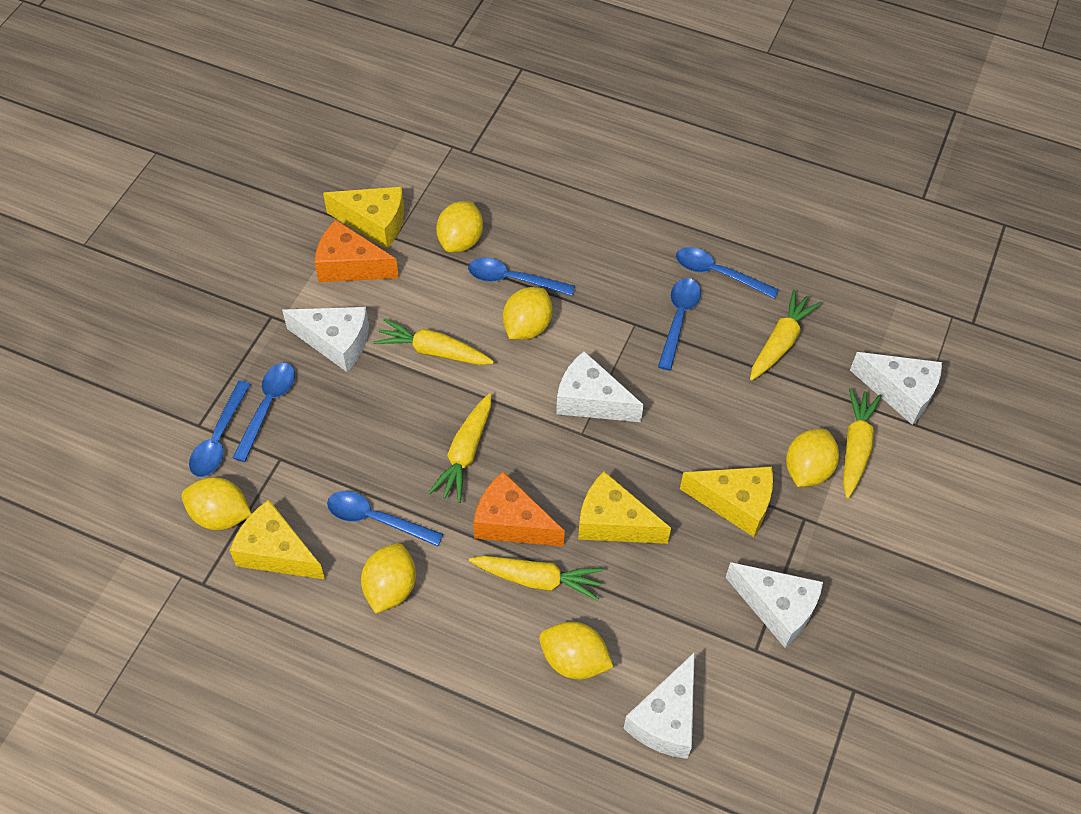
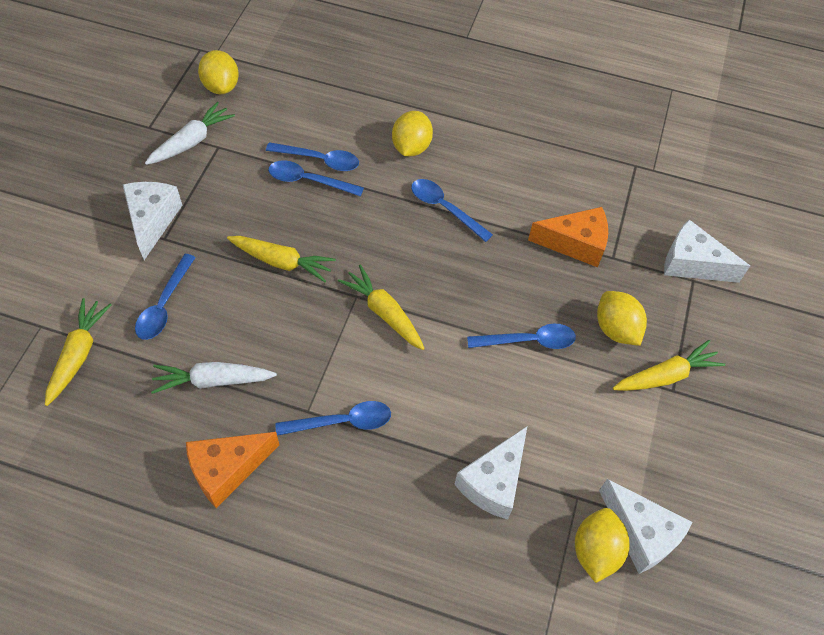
white carrot: 0 -> 2
white cheese: 5 -> 4
yellow carrot: 5 -> 4
yellow cheese: 4 -> 0
yellow lemon: 6 -> 4

